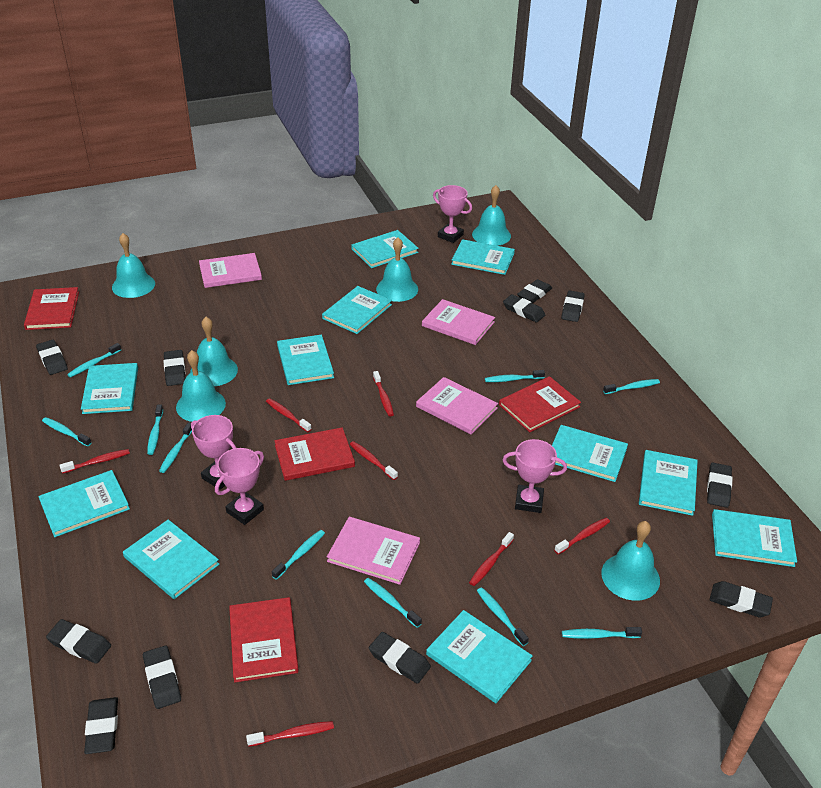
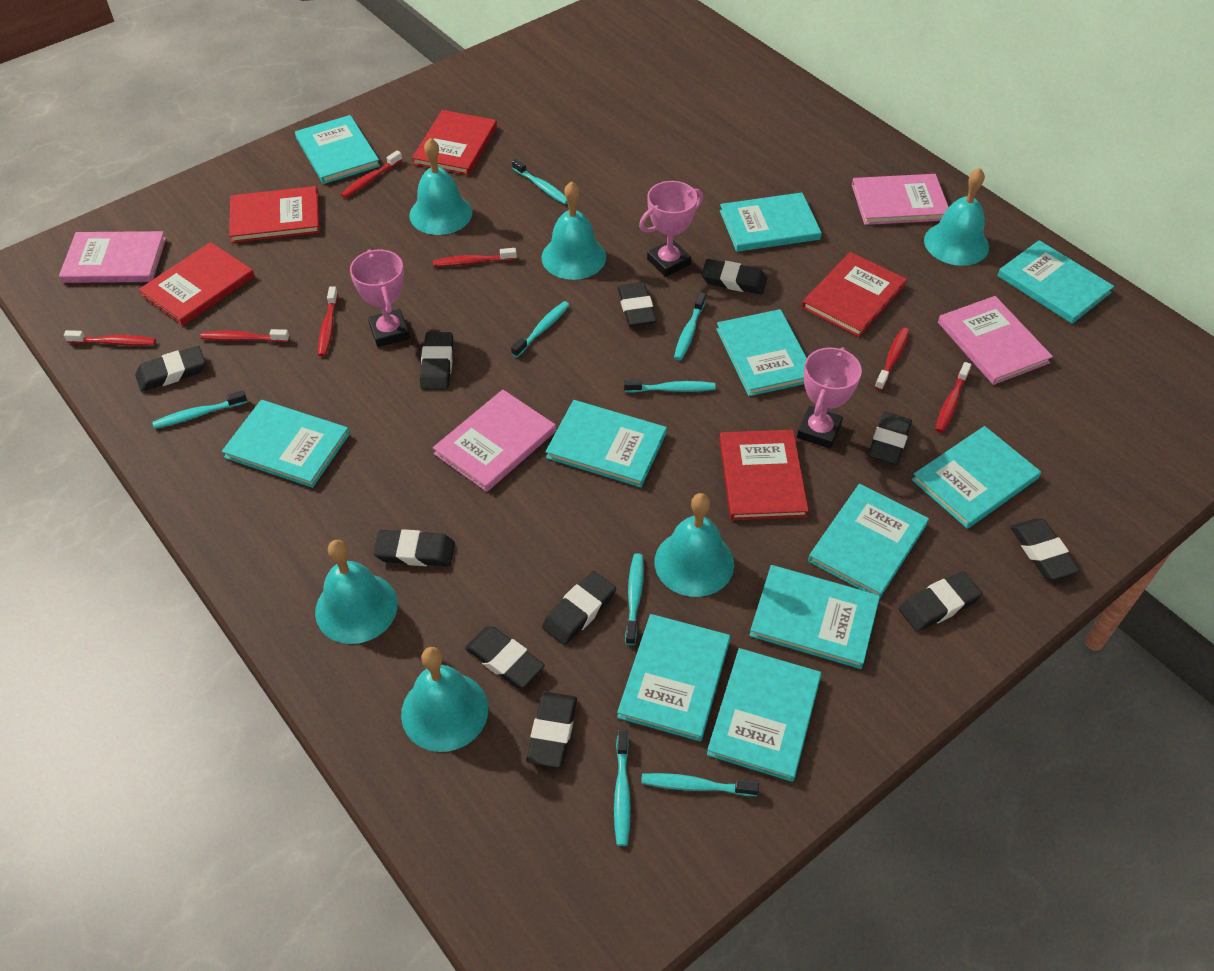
pink trophy: 4 -> 3
red book: 4 -> 5
turquoise toothbrush: 10 -> 8

